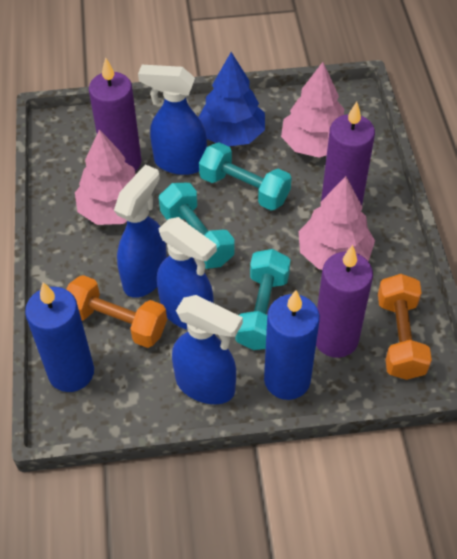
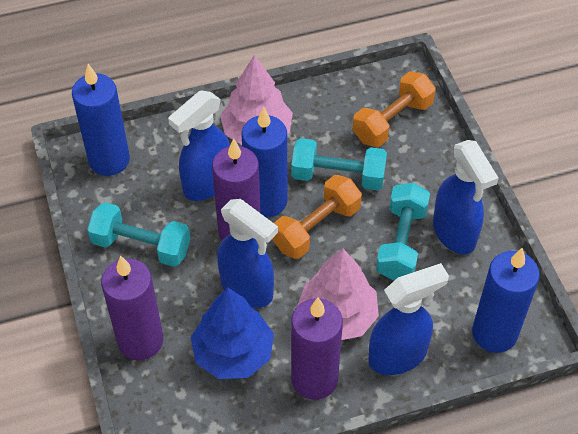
blue candle: 2 -> 3
pink tree: 3 -> 2

